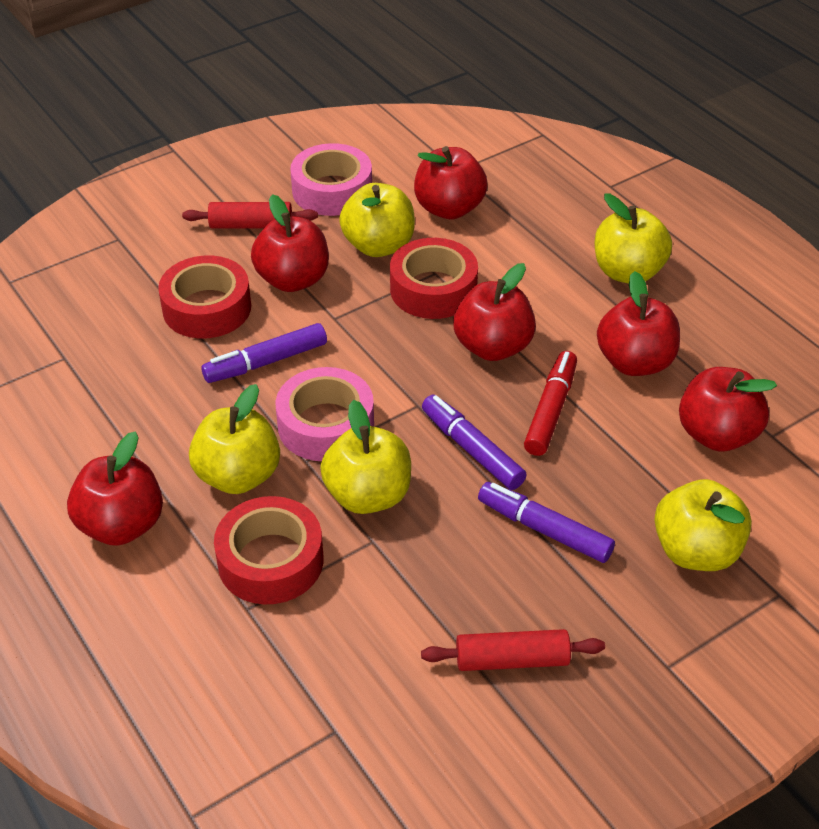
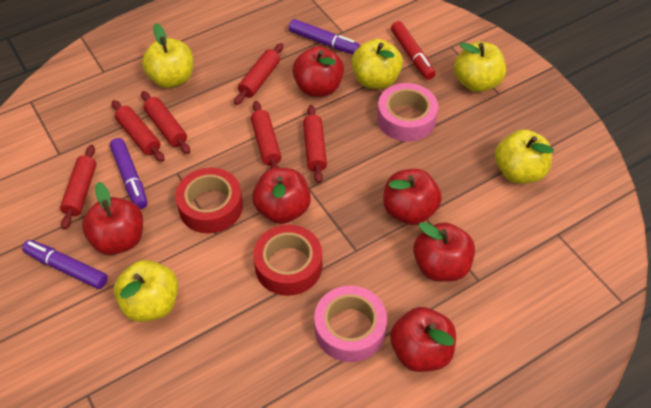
red rolling pin: 2 -> 6
red tape: 3 -> 2

